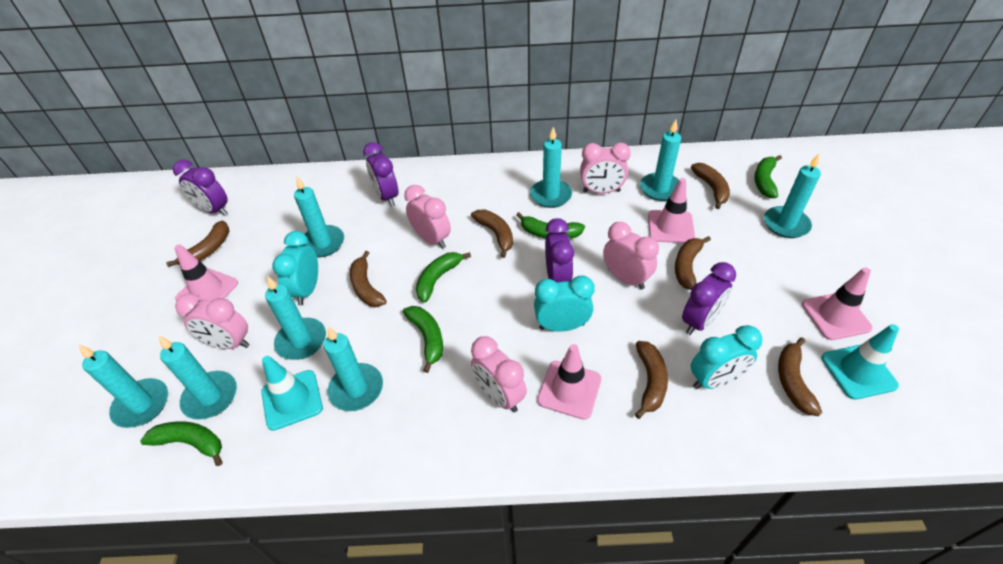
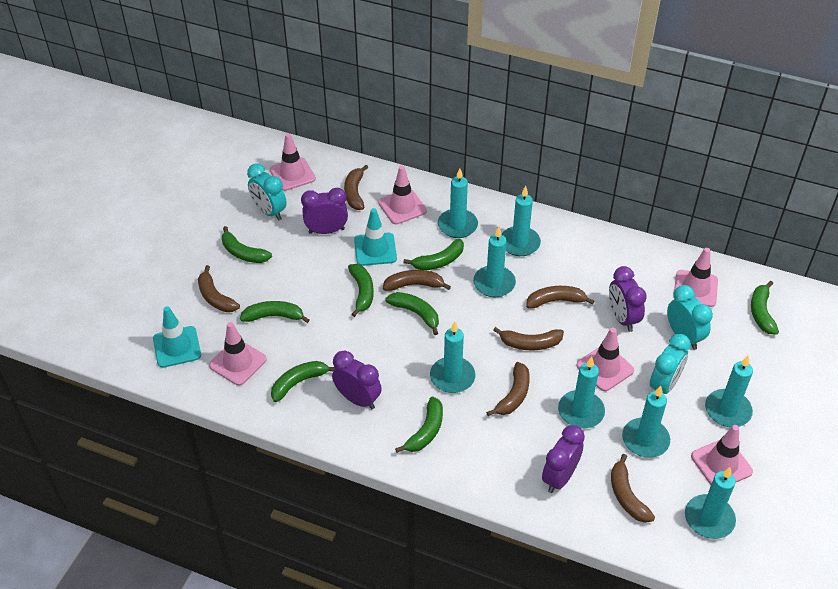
green banana: 5 -> 8
pink clock: 5 -> 0
pink traffic cone: 4 -> 6

